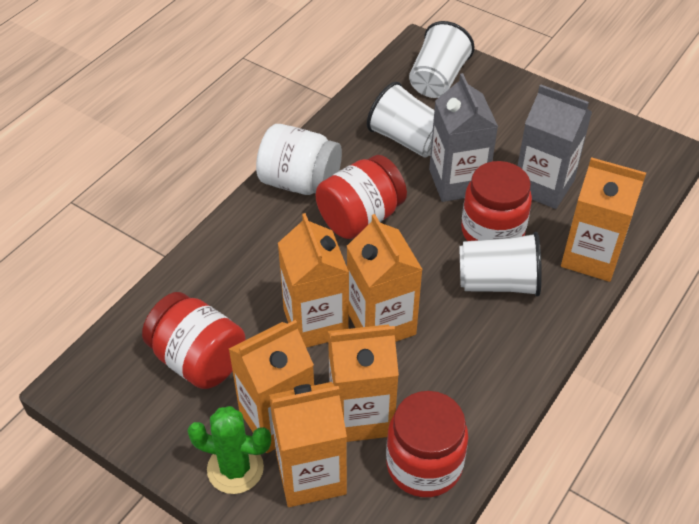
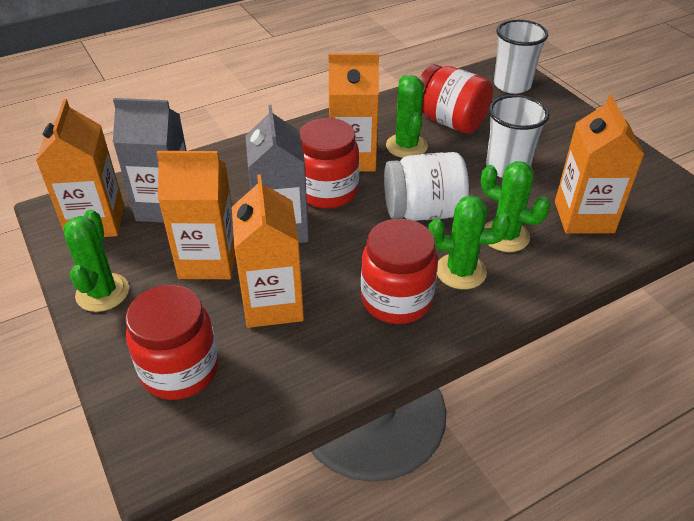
green cactus: 1 -> 4
orange carton: 6 -> 5
white cup: 3 -> 2

